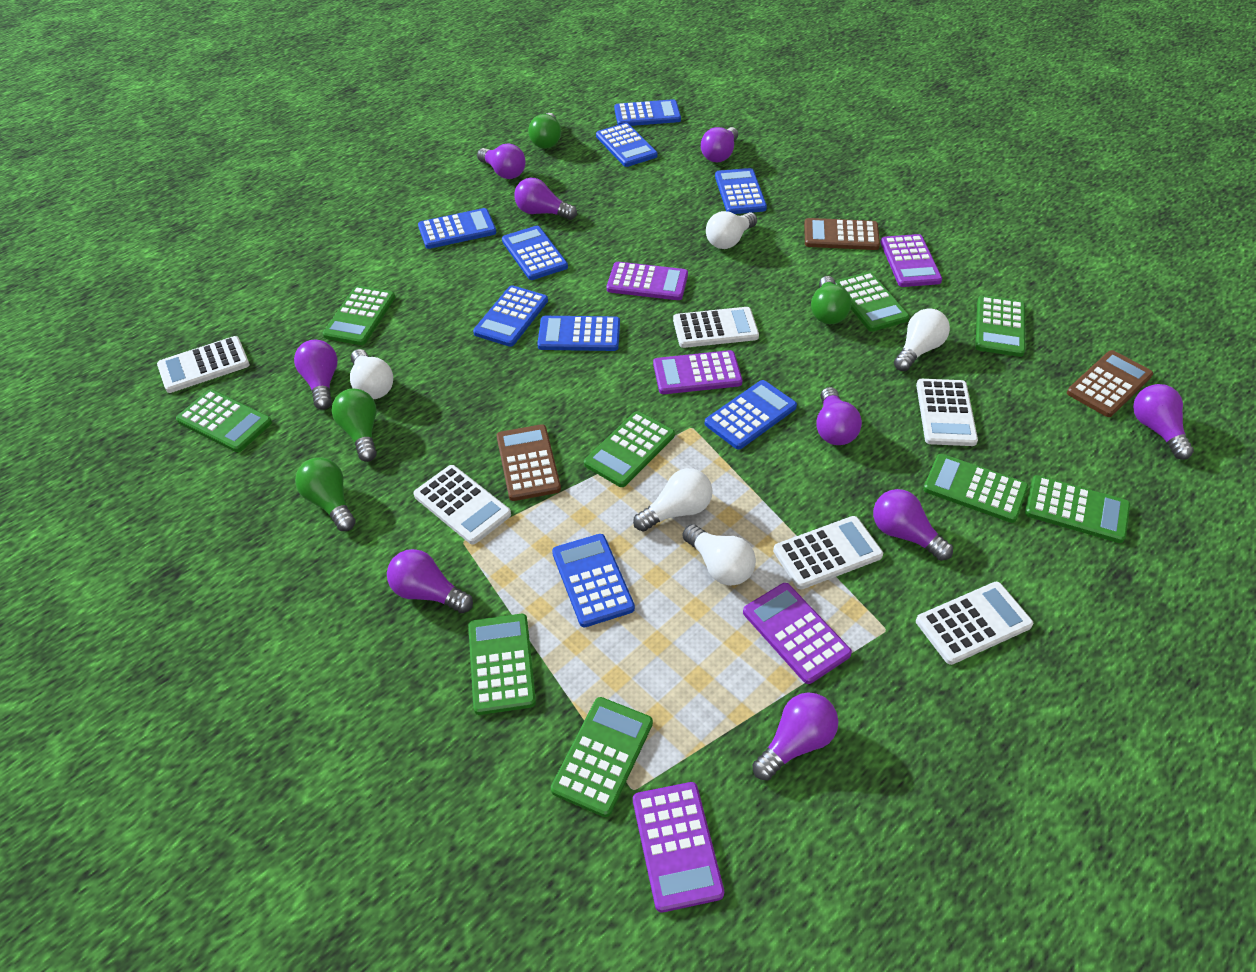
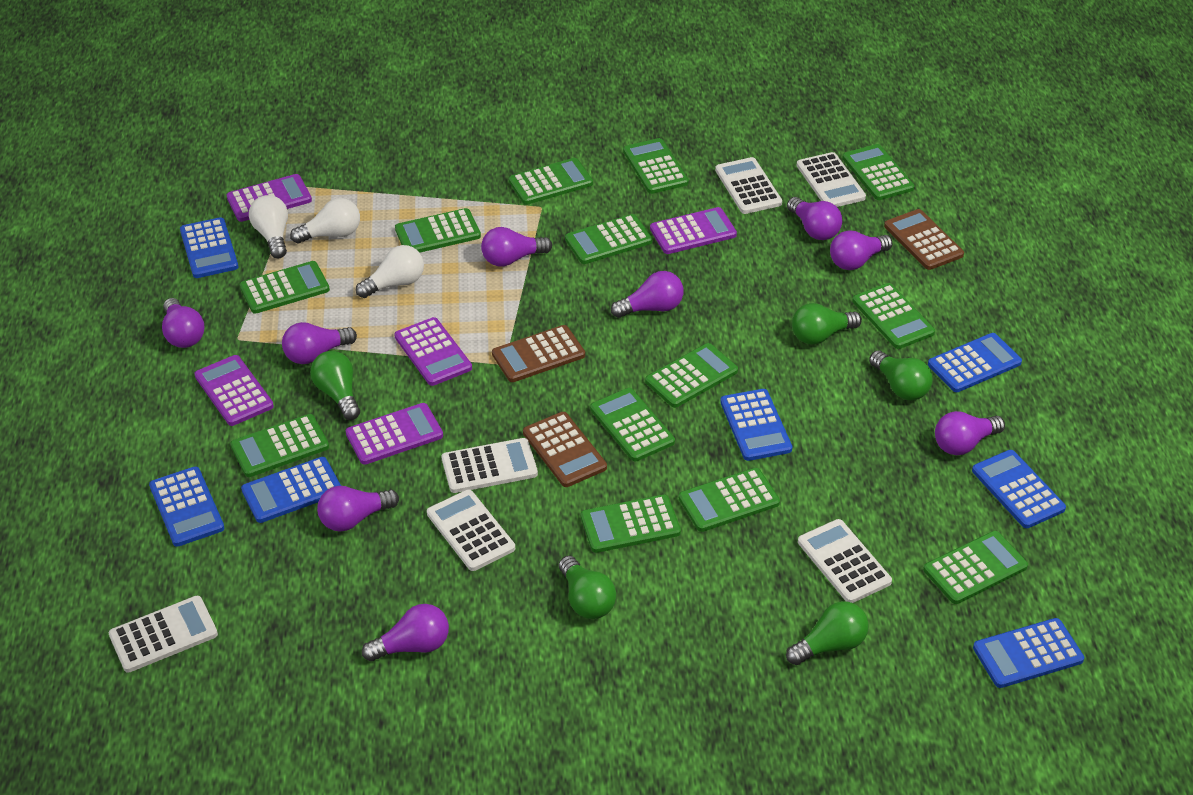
blue calculator: 9 -> 7
green calculator: 9 -> 13
green light bulb: 4 -> 5
white light bulb: 5 -> 3

